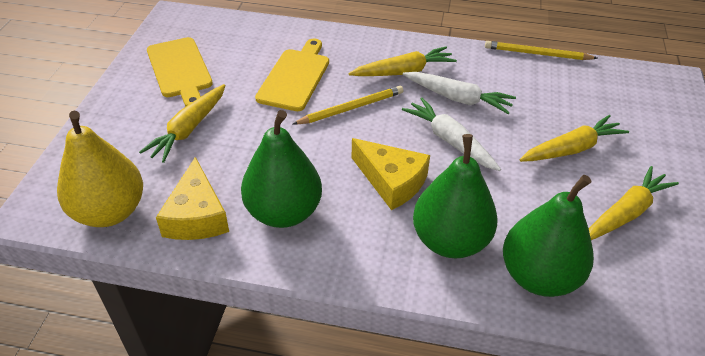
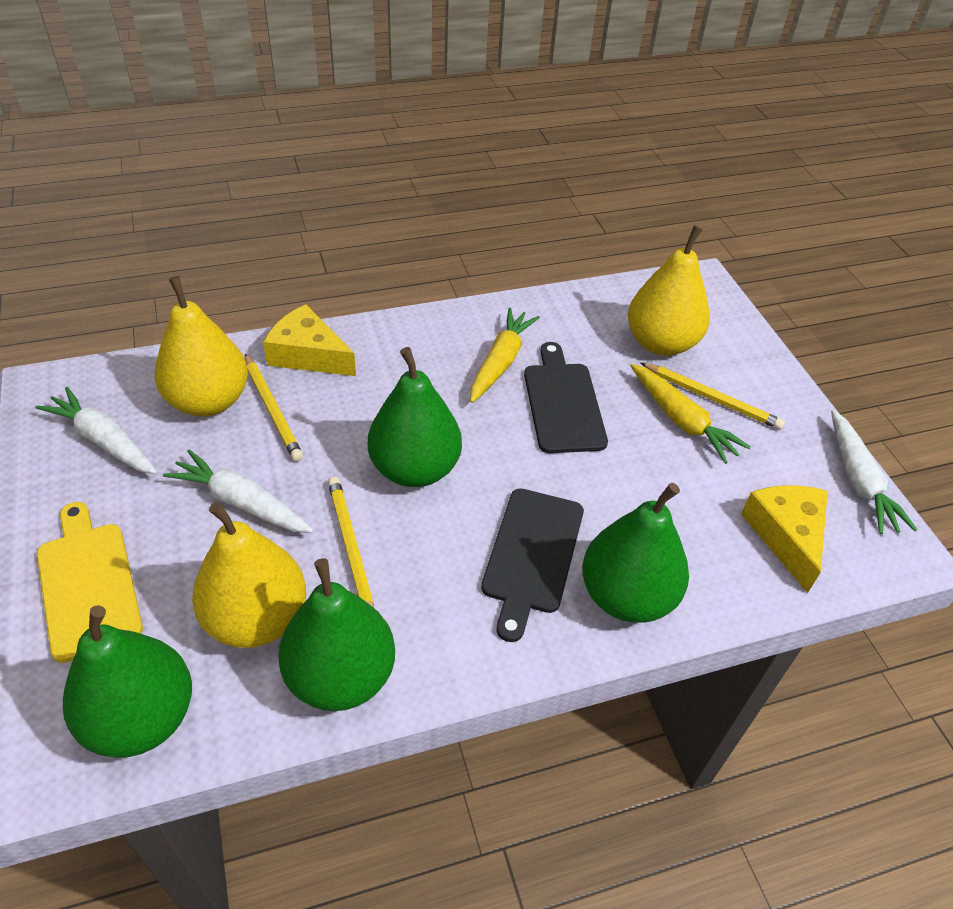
black cutting board: 0 -> 2
green pear: 3 -> 4
white carrot: 2 -> 3
yellow carrot: 4 -> 2
yellow cutting board: 2 -> 1
yellow pear: 1 -> 3
yellow pencil: 2 -> 3

